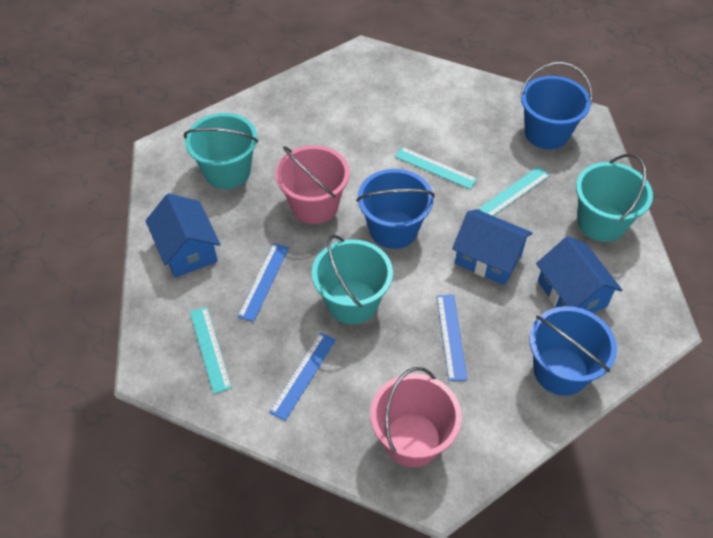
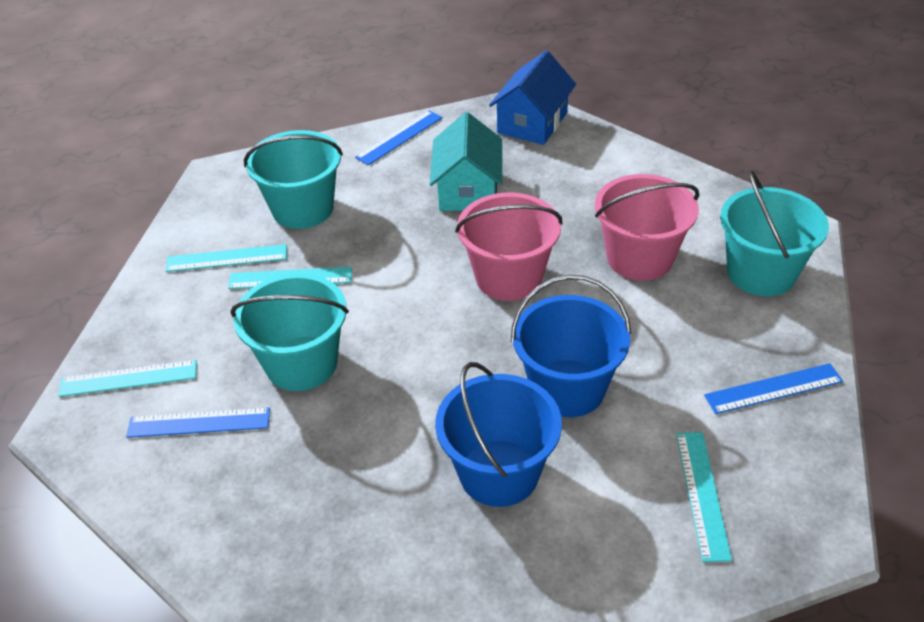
blue bucket: 3 -> 2
blue house: 3 -> 1
turquoise house: 0 -> 1
turquoise ruler: 3 -> 4

